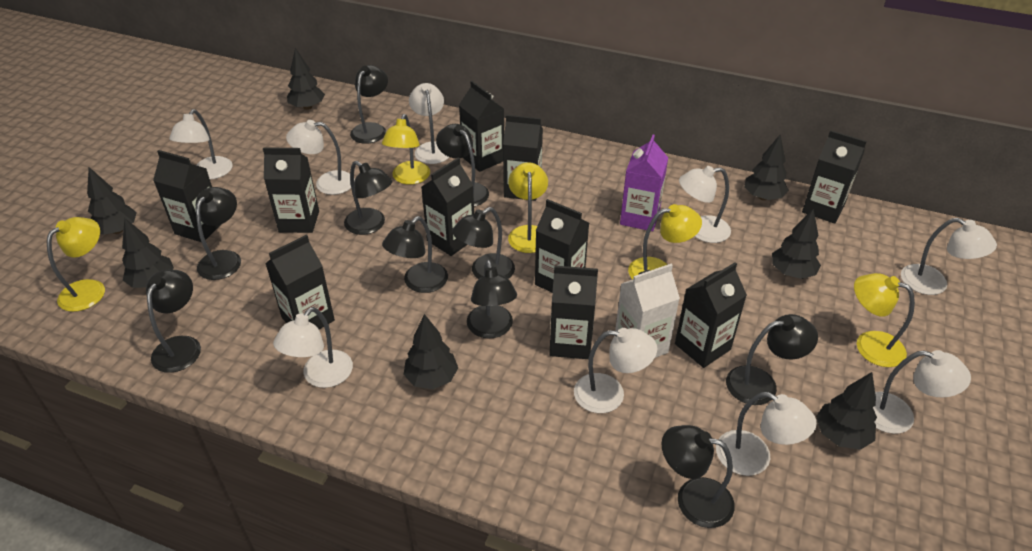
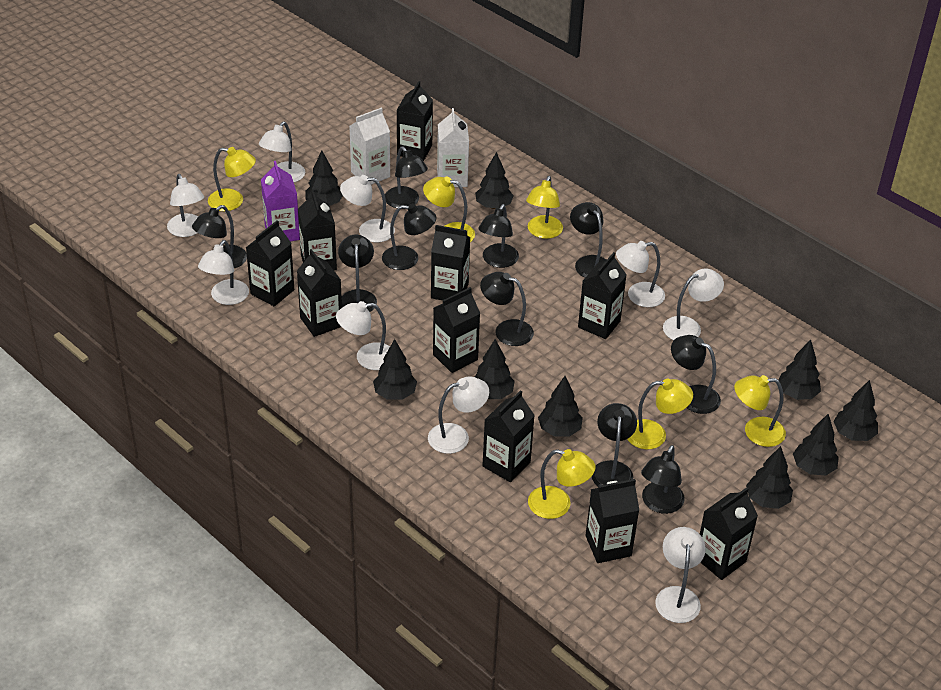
black tree: 7 -> 9
white carton: 1 -> 2
yellow lamp: 5 -> 6

